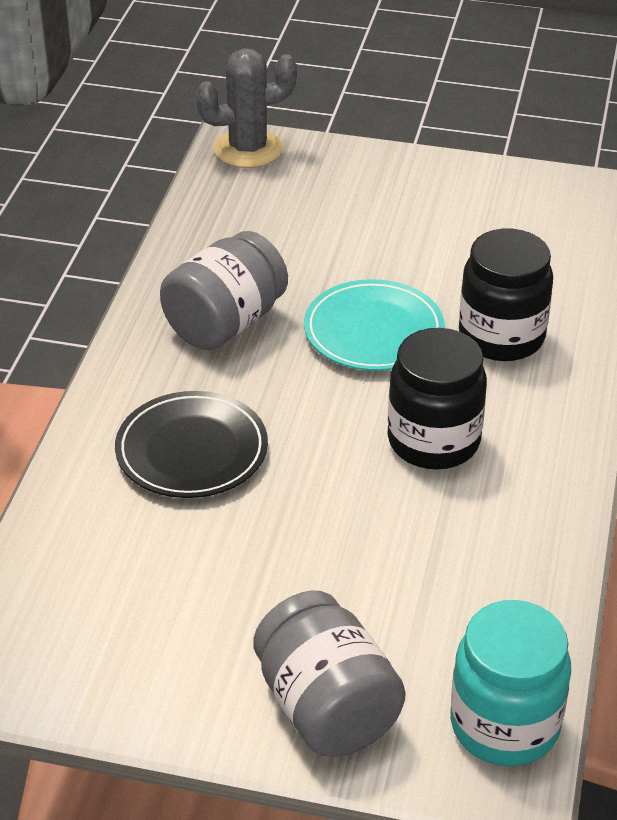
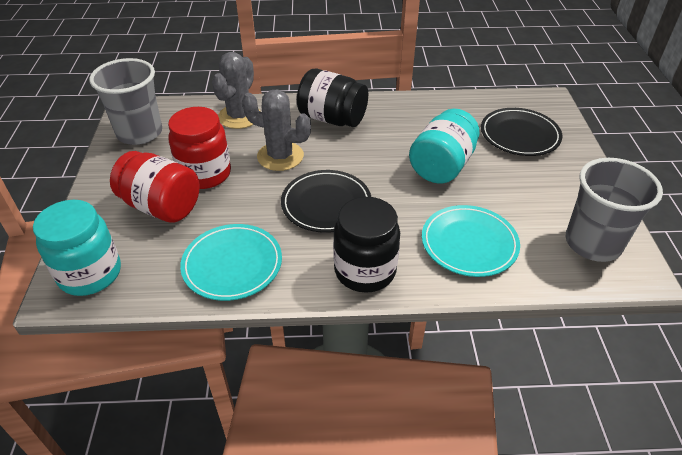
black plate: 1 -> 2
grey cactus: 1 -> 2
grey cup: 0 -> 2
grey jar: 2 -> 0
red jar: 0 -> 2
turquoise jar: 1 -> 2
turquoise plate: 1 -> 2

